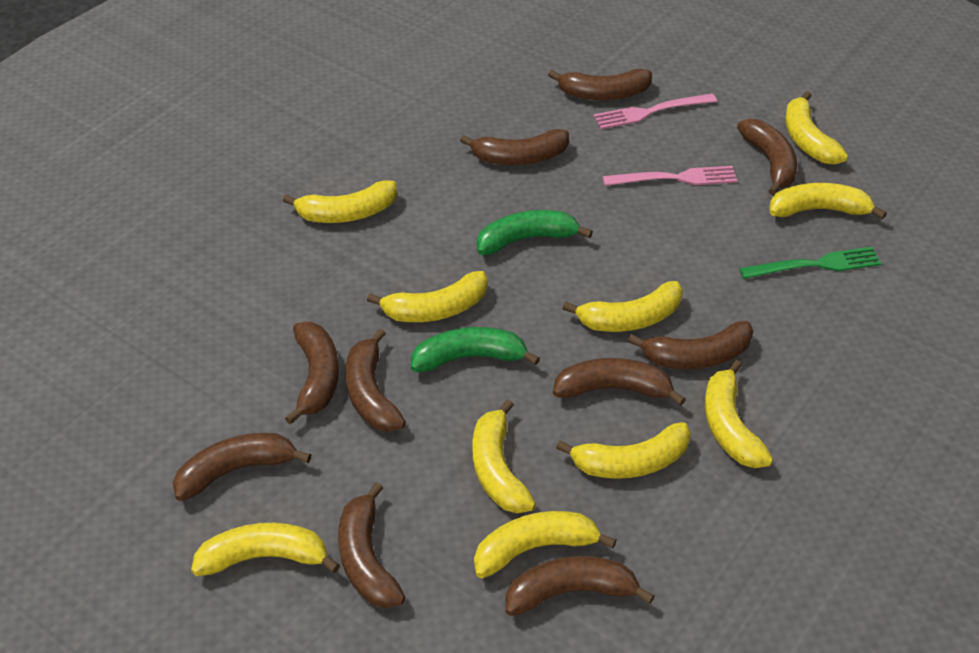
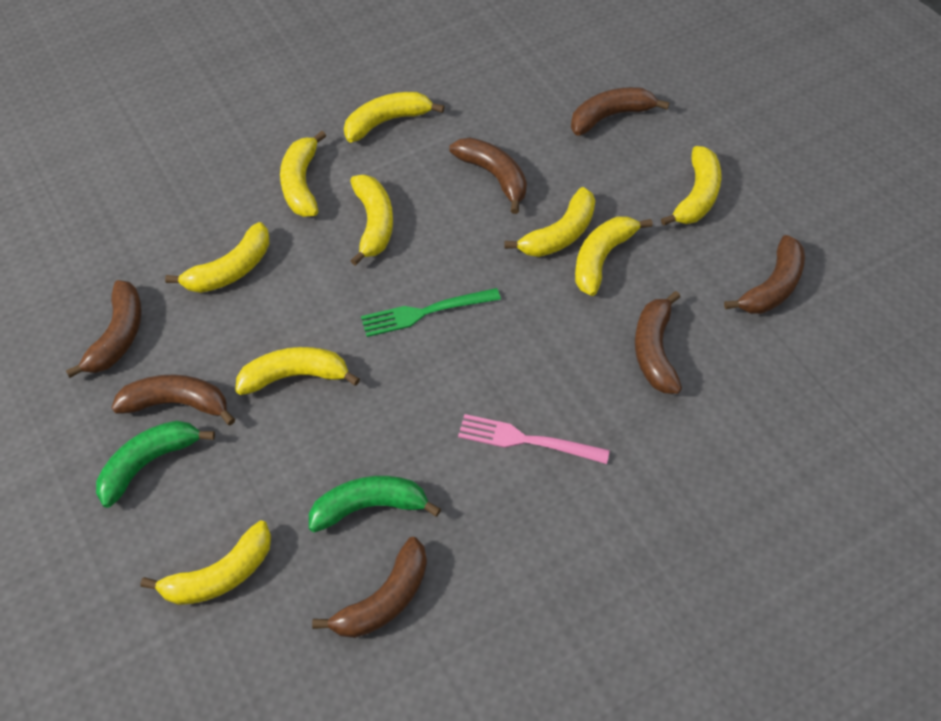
brown banana: 10 -> 7
pink fork: 2 -> 1
yellow banana: 10 -> 9

